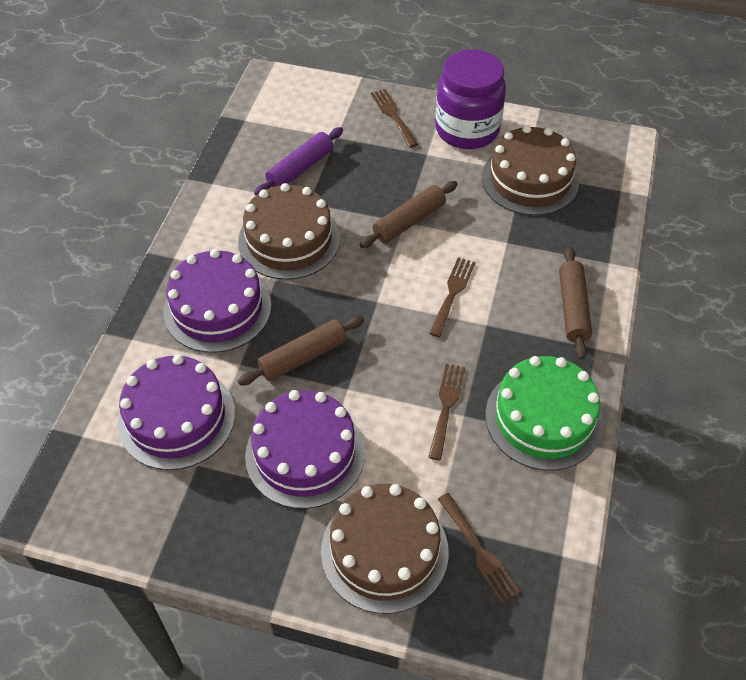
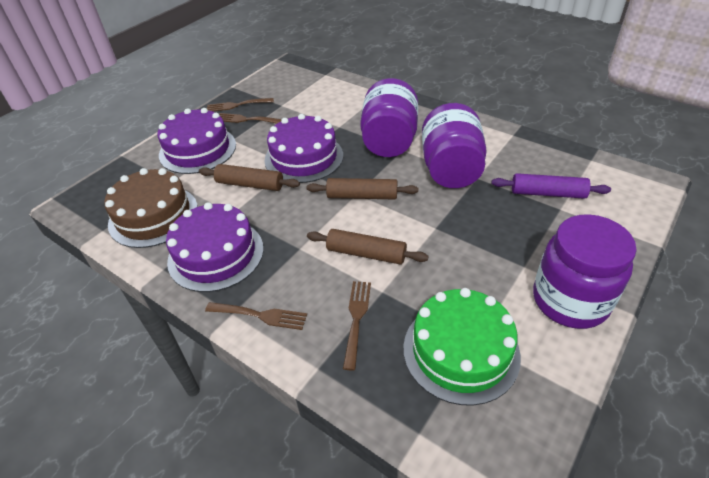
brown cake: 3 -> 1
purple jar: 1 -> 3

